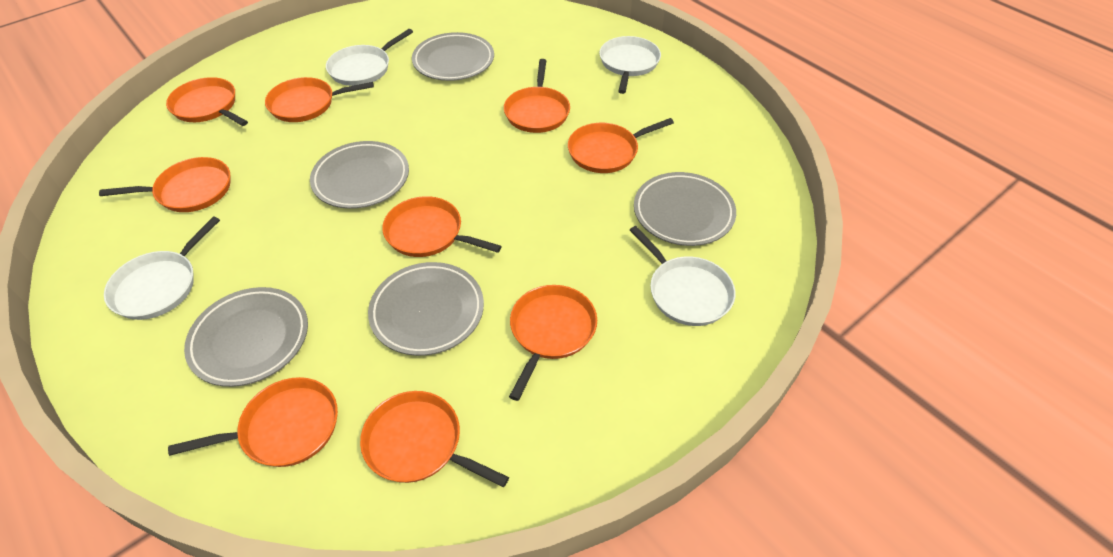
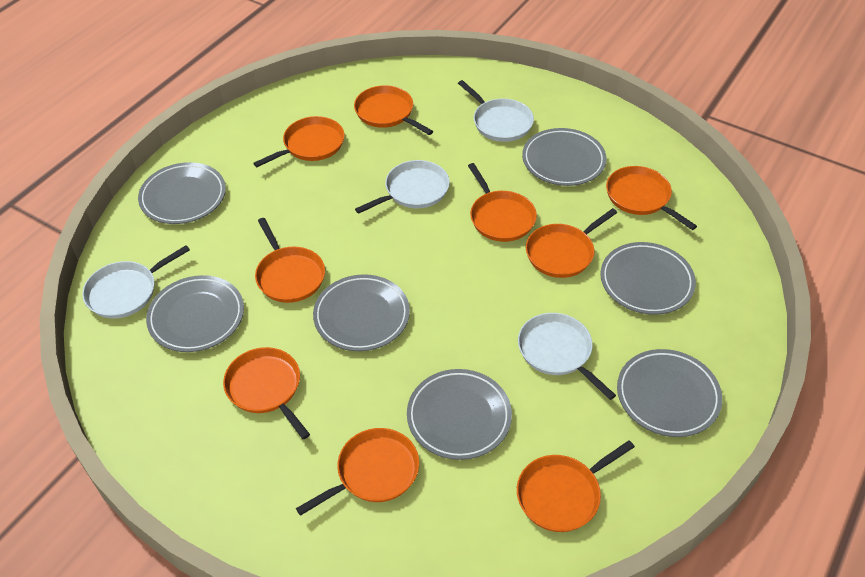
grey plate: 5 -> 7

